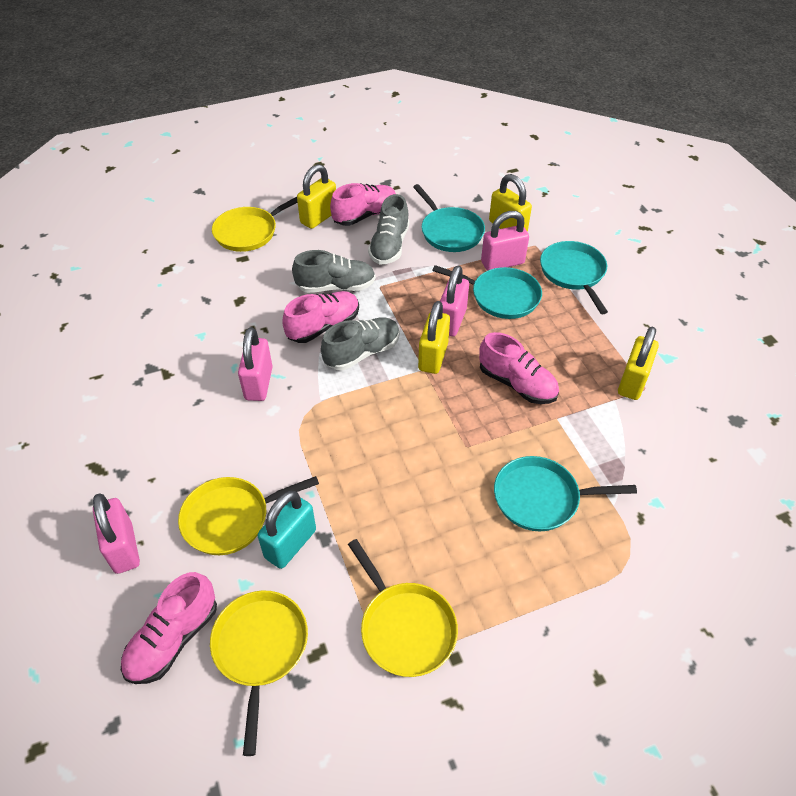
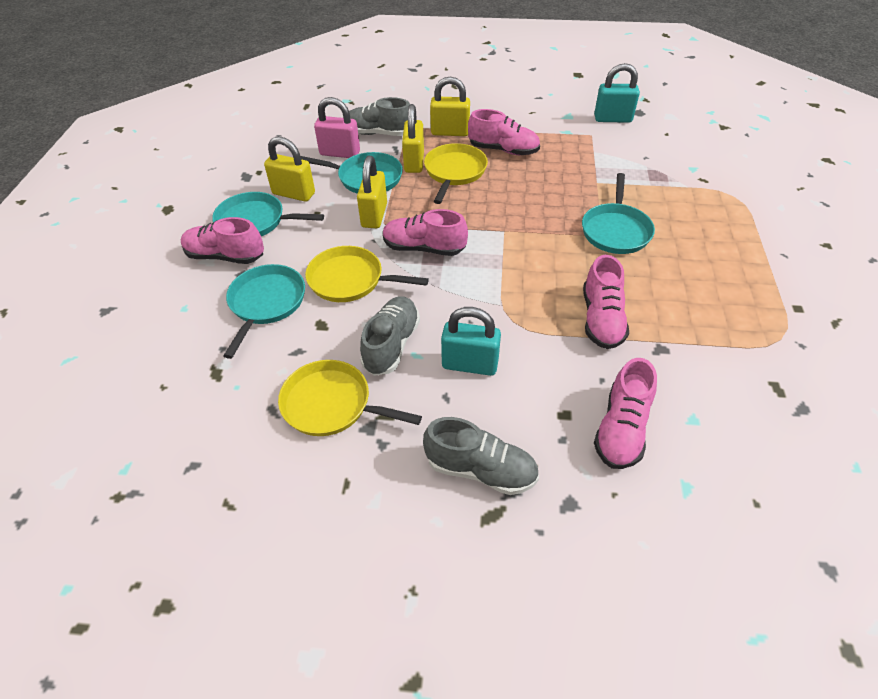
pink padlock: 4 -> 1
pink shoe: 4 -> 5
turquoise padlock: 1 -> 2
yellow pan: 4 -> 3

